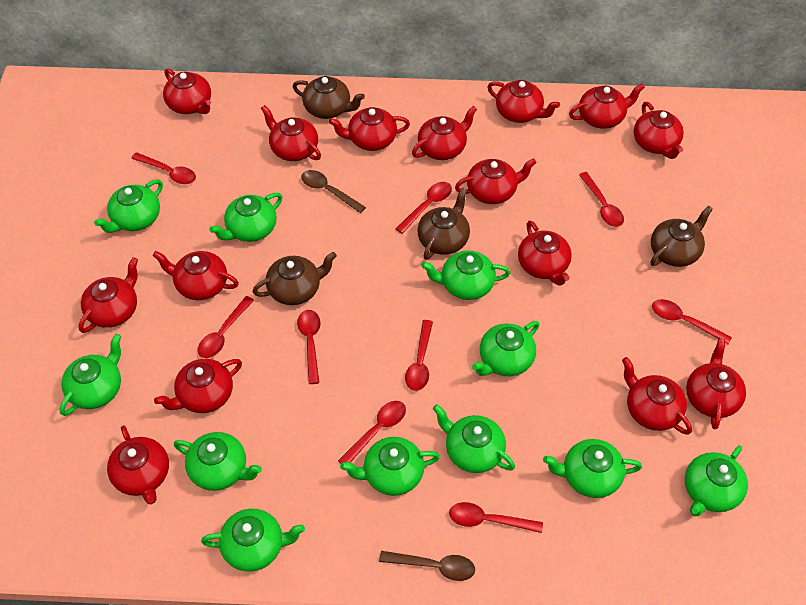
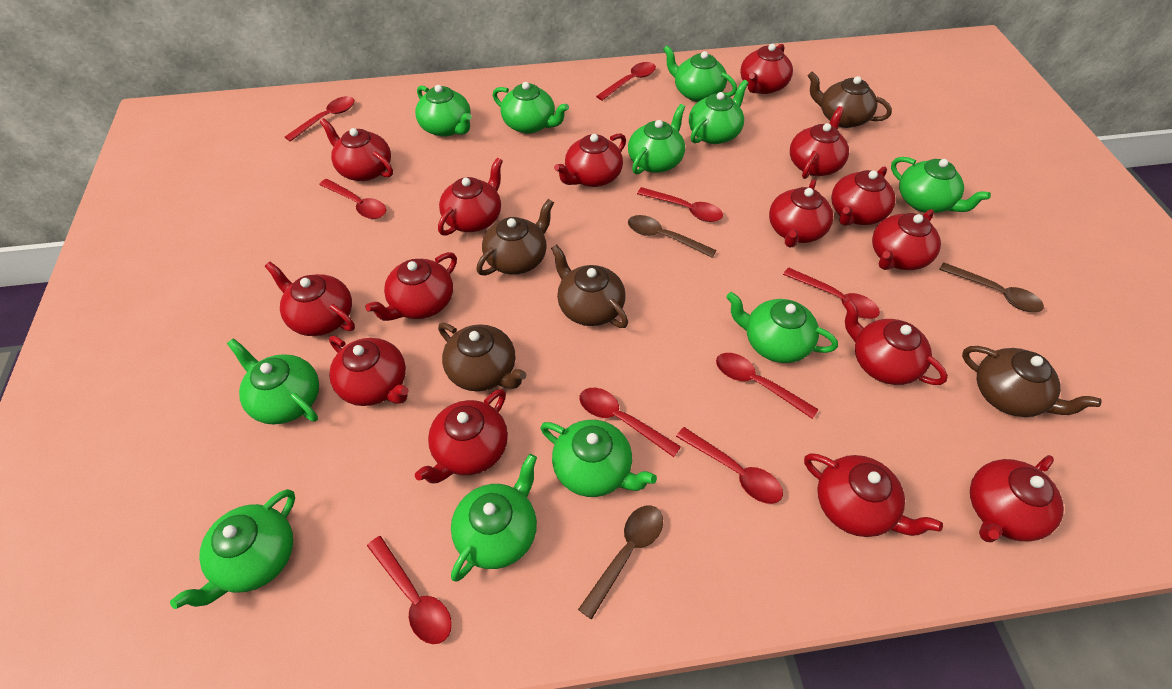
brown spoon: 2 -> 3
brown teapot: 4 -> 5

